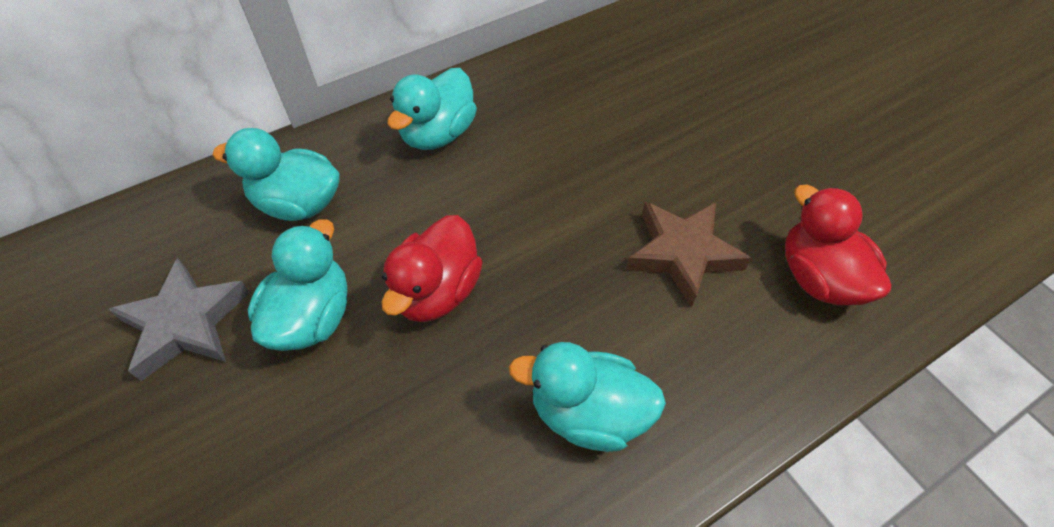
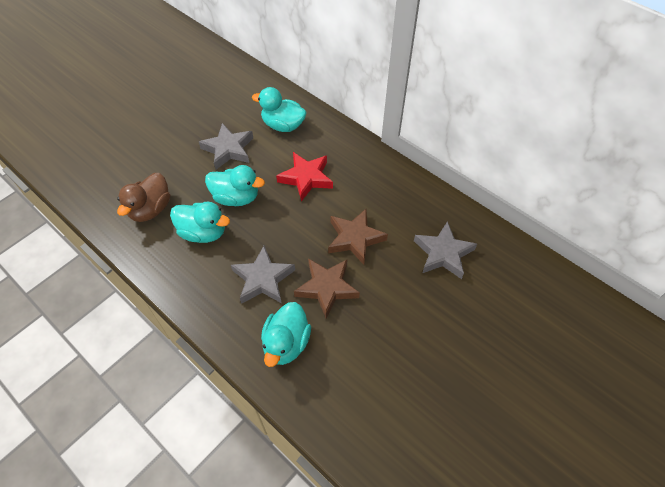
brown duck: 0 -> 1
brown star: 1 -> 2
grey star: 1 -> 3
red duck: 2 -> 0
red star: 0 -> 1

